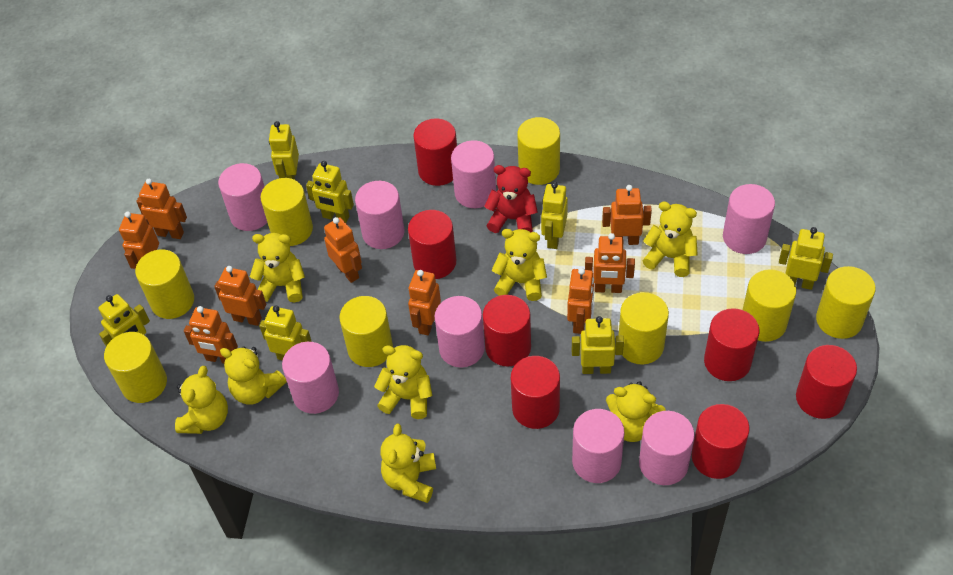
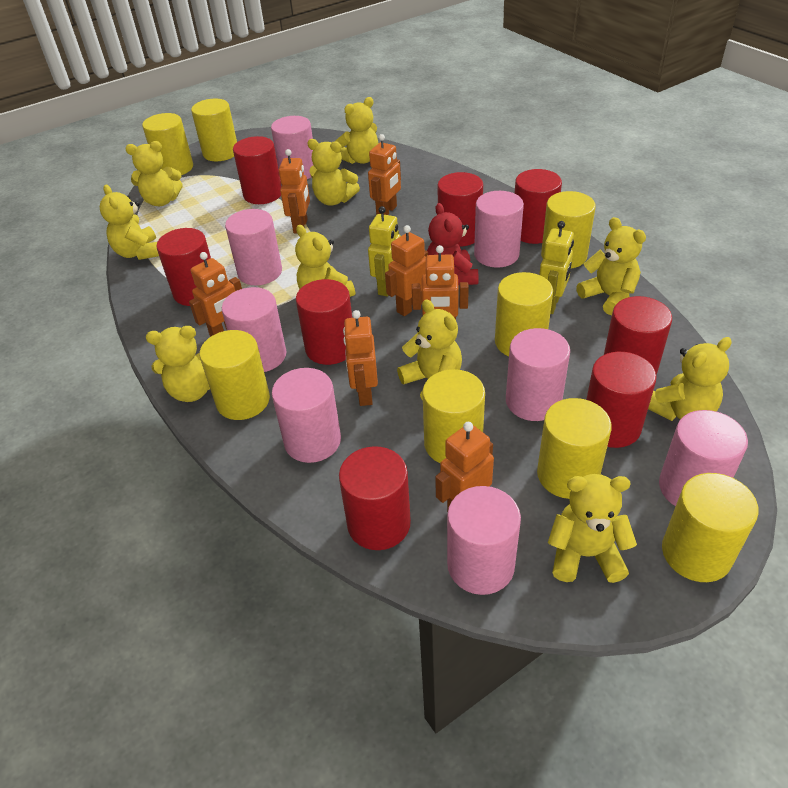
orange robot: 9 -> 7
red cylinder: 7 -> 8
yellow robot: 7 -> 2
yellow teddy bear: 8 -> 10

